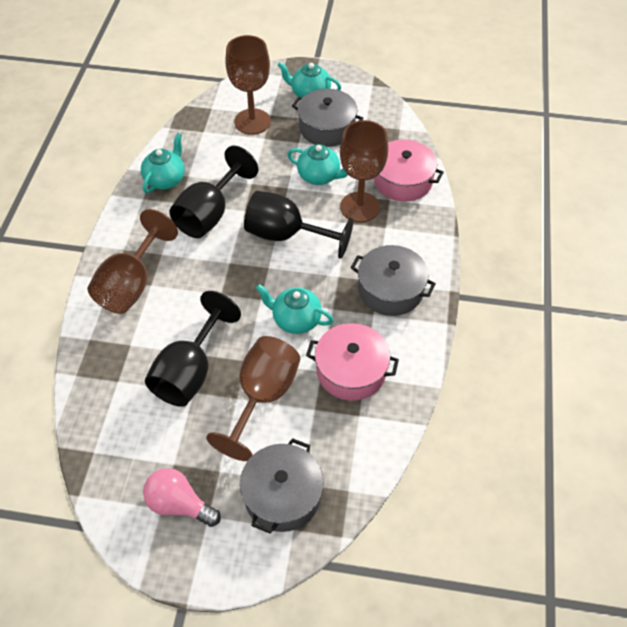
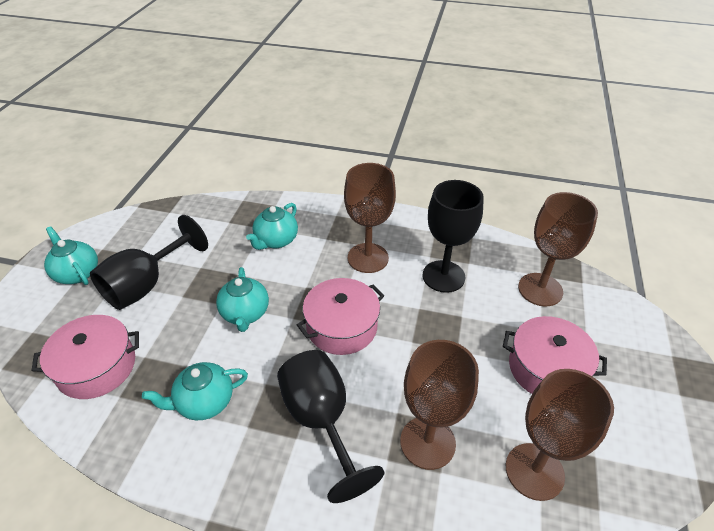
grey pot: 3 -> 0
pink light bulb: 1 -> 0
pink pot: 2 -> 3

